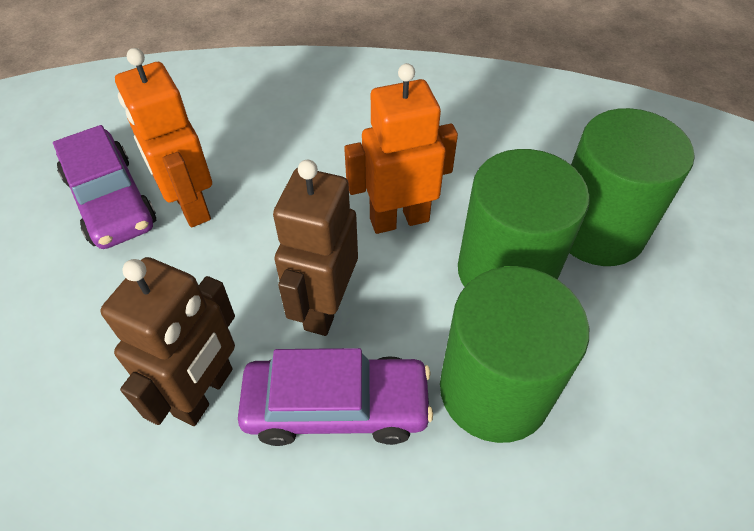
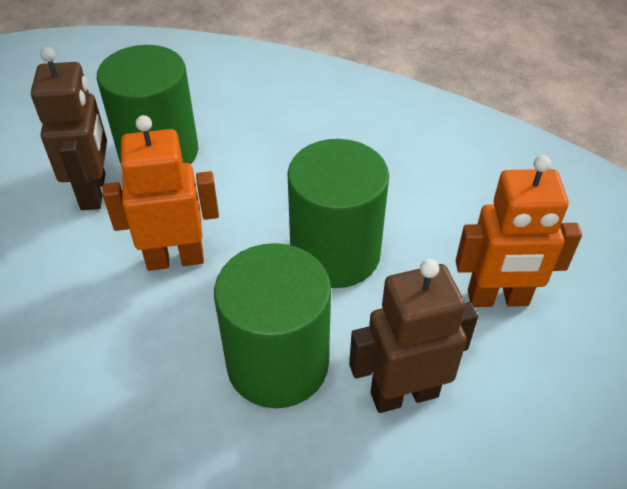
purple car: 2 -> 0

